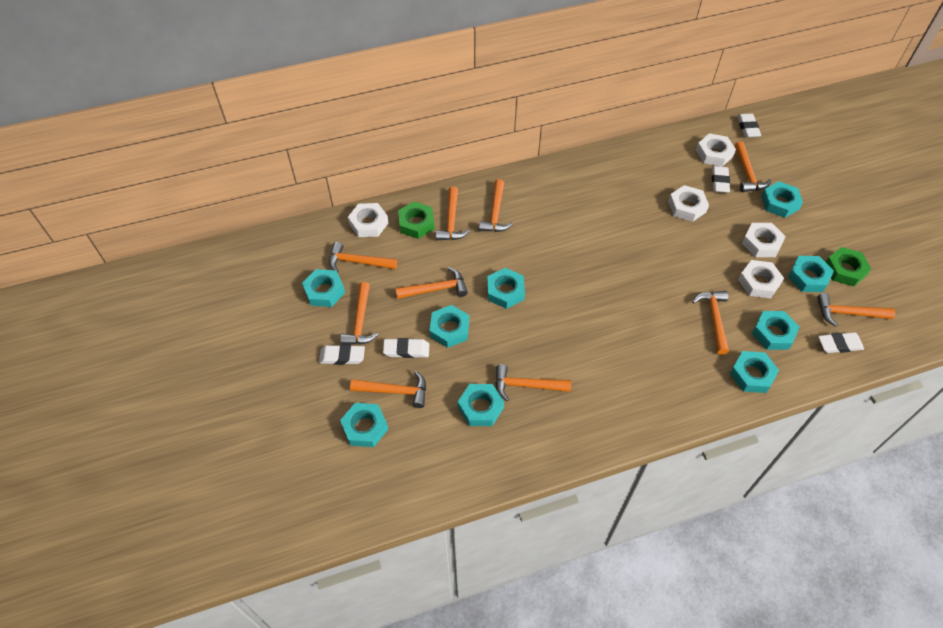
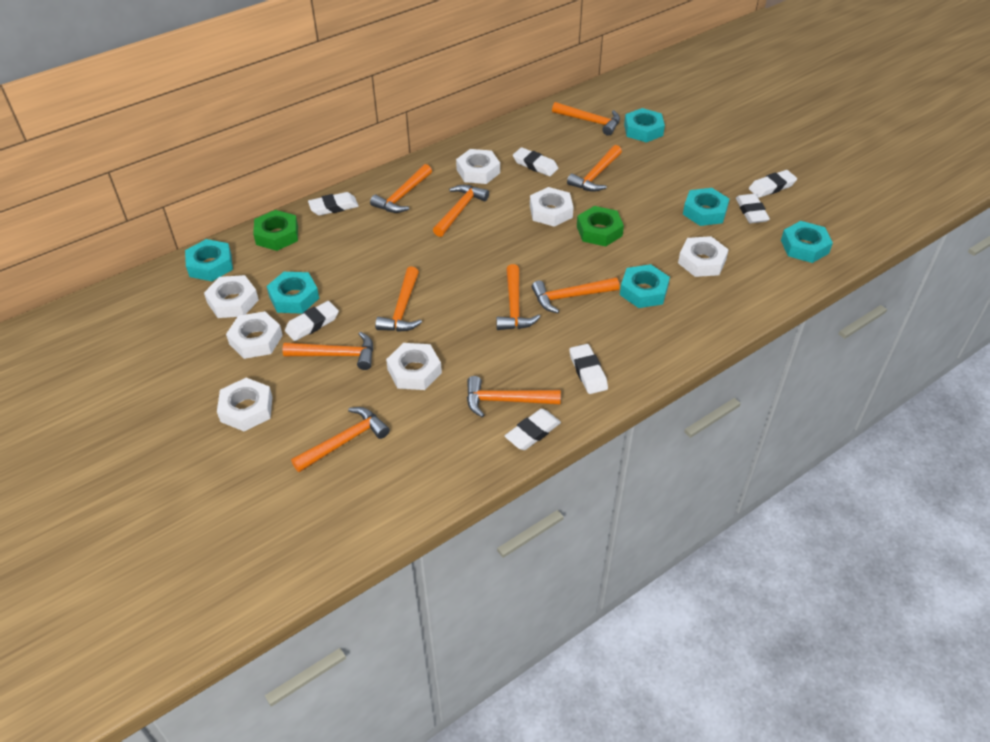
turquoise nut: 9 -> 6
white eraser: 5 -> 7
white nut: 5 -> 7

